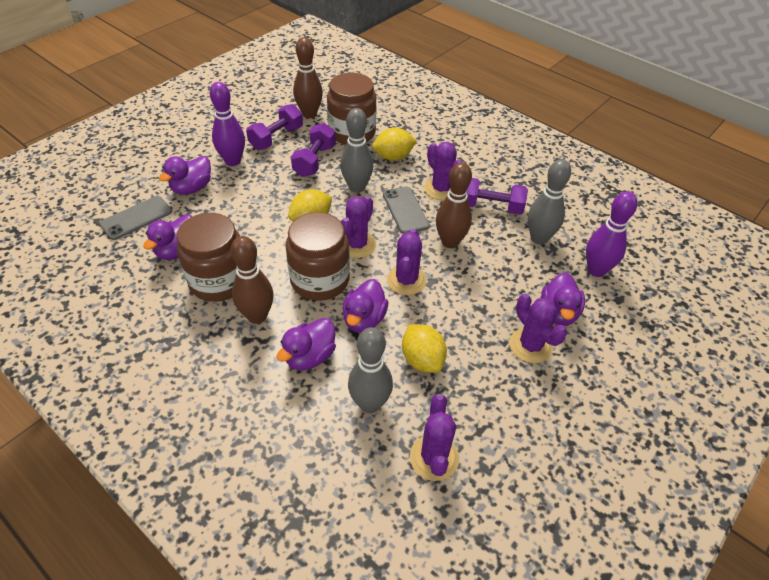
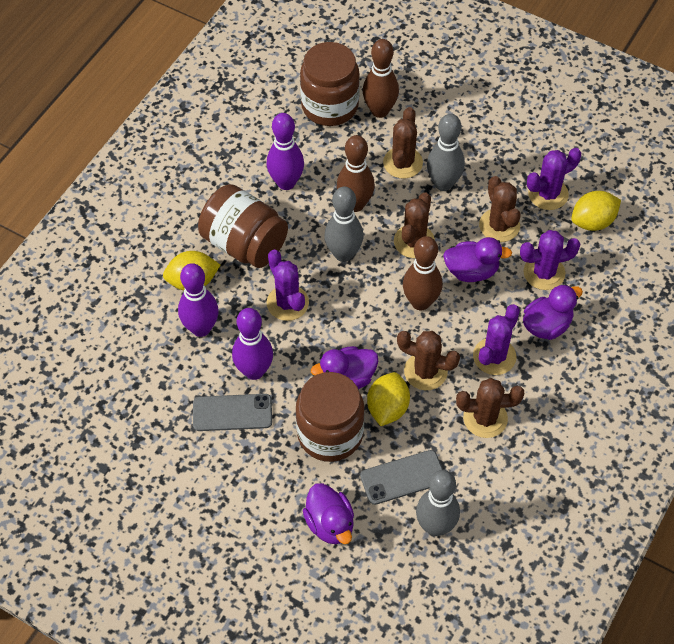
brown cactus: 0 -> 5
purple bowling pin: 2 -> 3
purple cactus: 5 -> 4
purple duck: 5 -> 4
purple dumbbell: 3 -> 0

